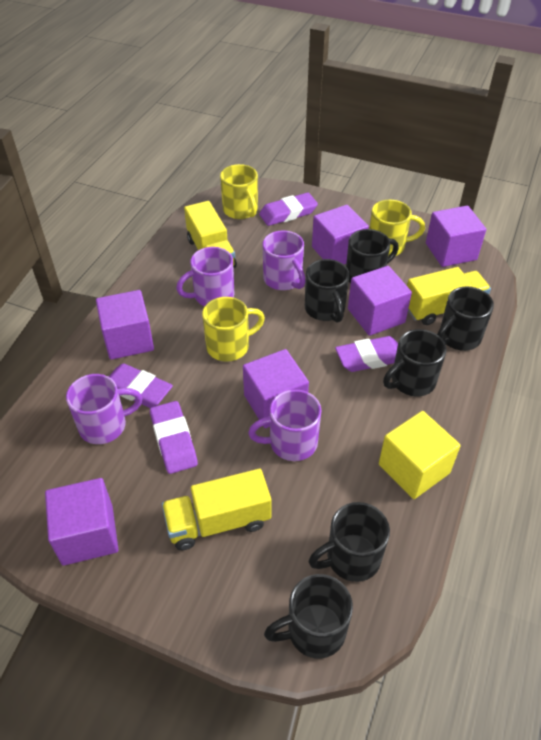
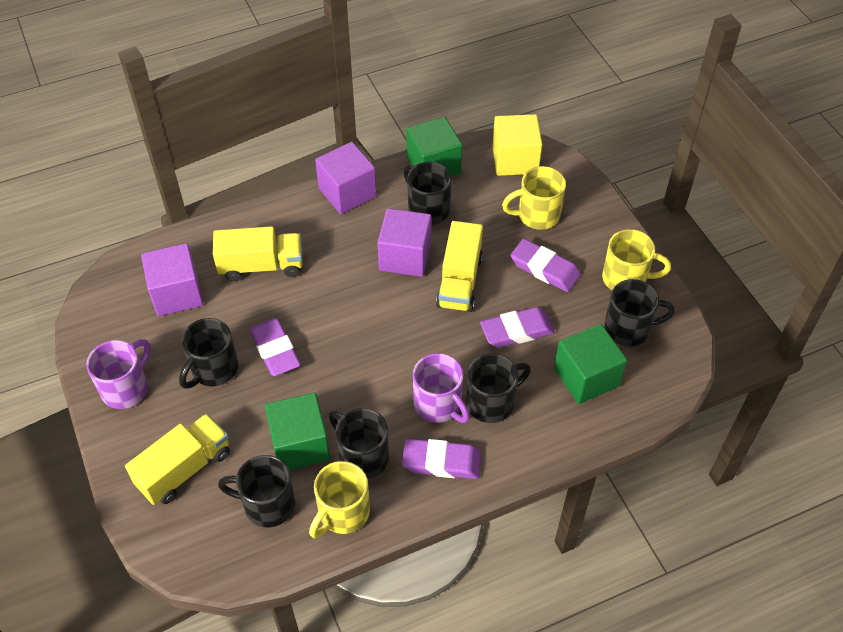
green cube: 0 -> 3
purple cube: 6 -> 3
purple mug: 4 -> 2

